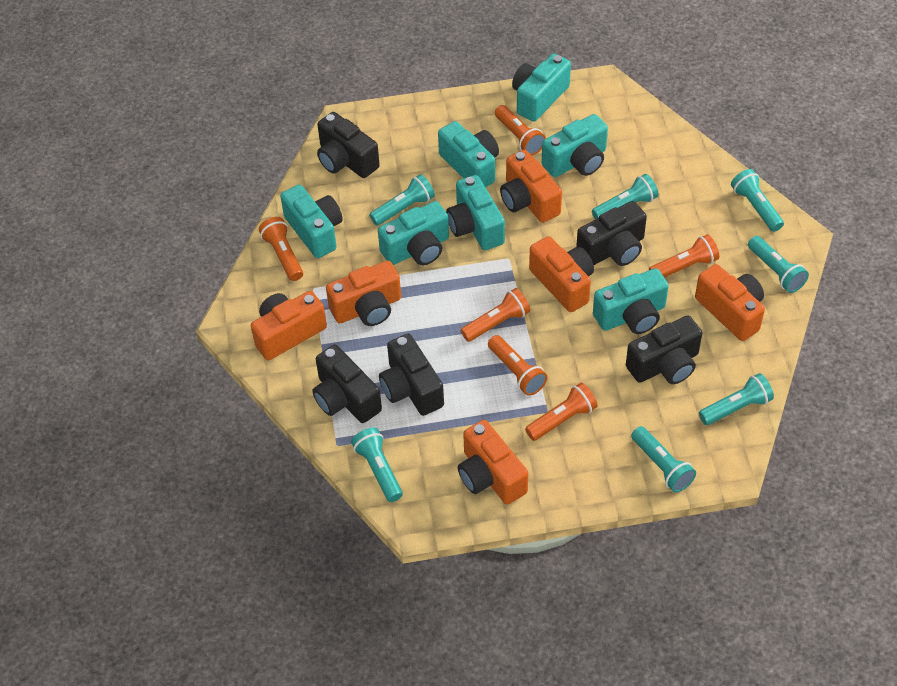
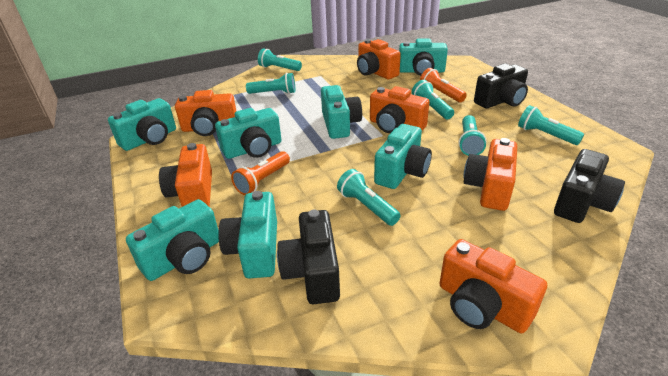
black camera: 5 -> 3
orange flashlight: 6 -> 2
turquoise flashlight: 7 -> 6

